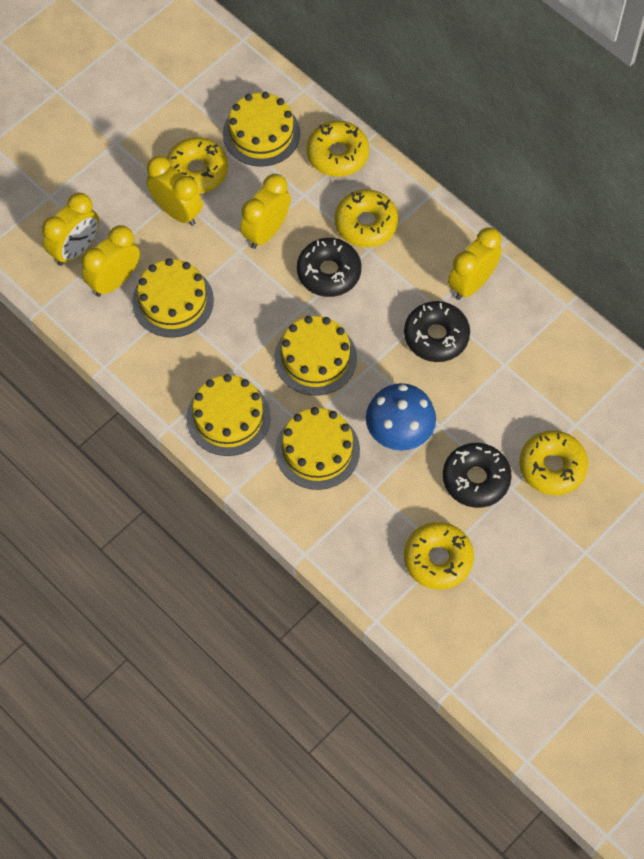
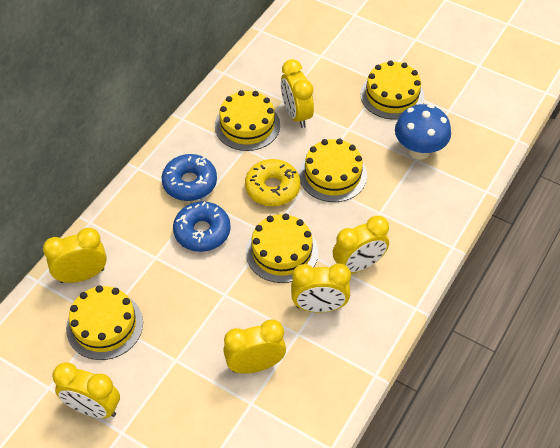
black donut: 3 -> 0
blue donut: 0 -> 2
yellow clock: 5 -> 6
yellow donut: 5 -> 1

